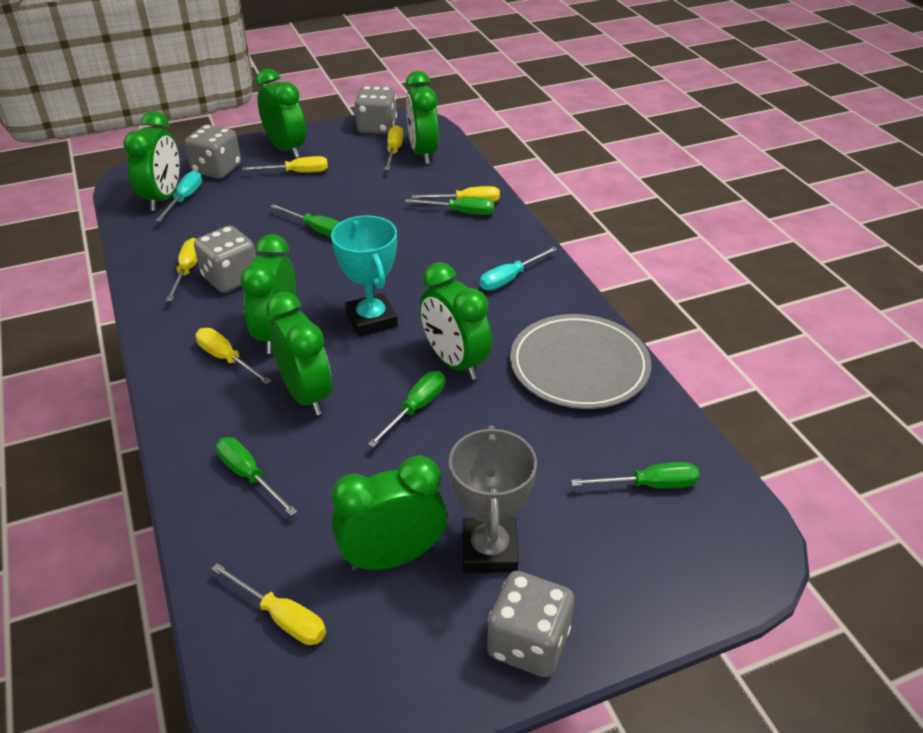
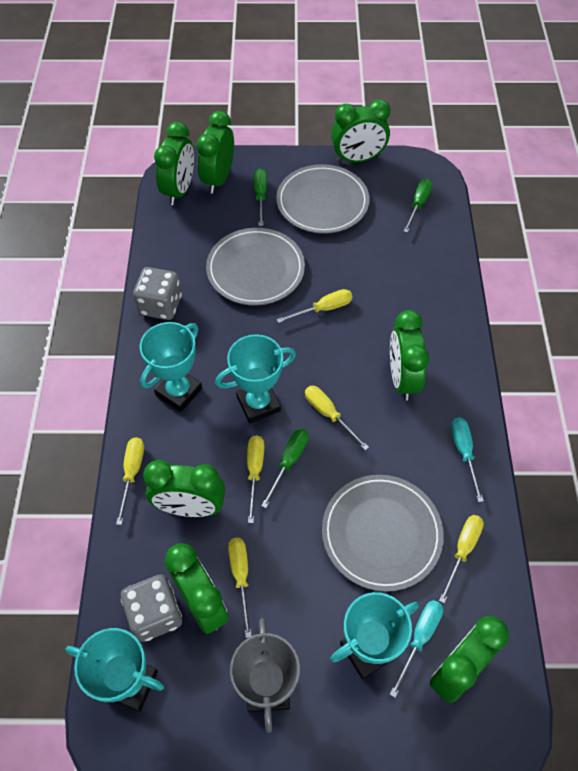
green screwdriver: 5 -> 3
grey dice: 4 -> 2
grey plate: 1 -> 3
turquoise trophy: 1 -> 4

